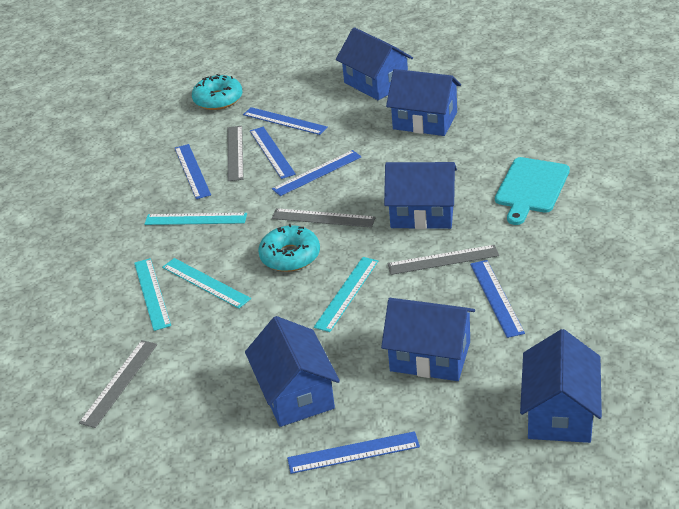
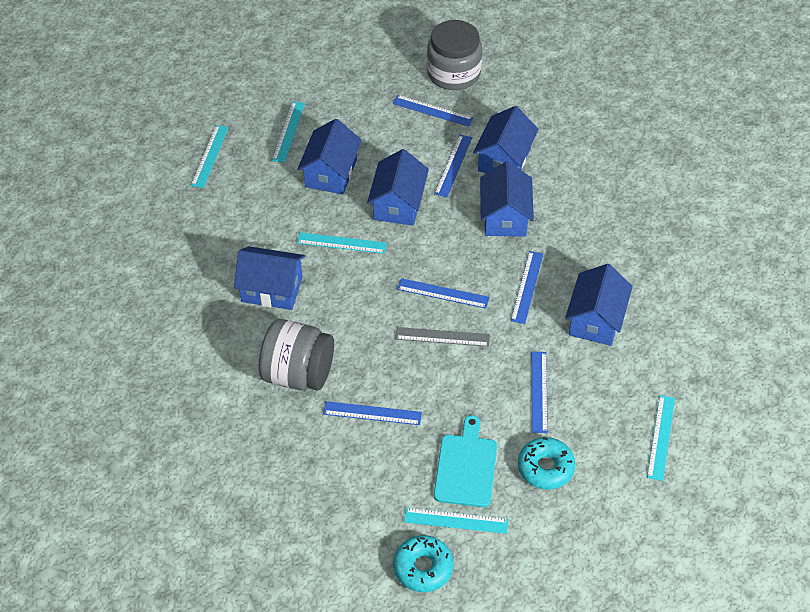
grey jar: 0 -> 2
grey ruler: 4 -> 1
turquoise ruler: 4 -> 5

